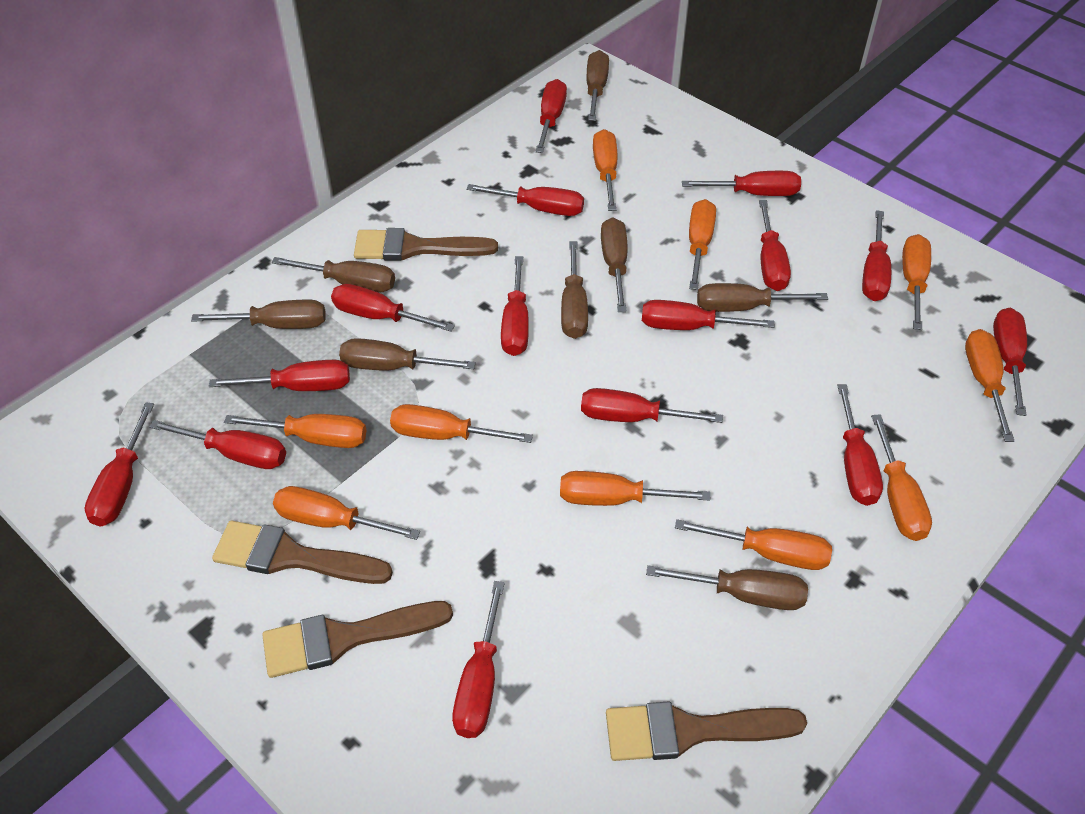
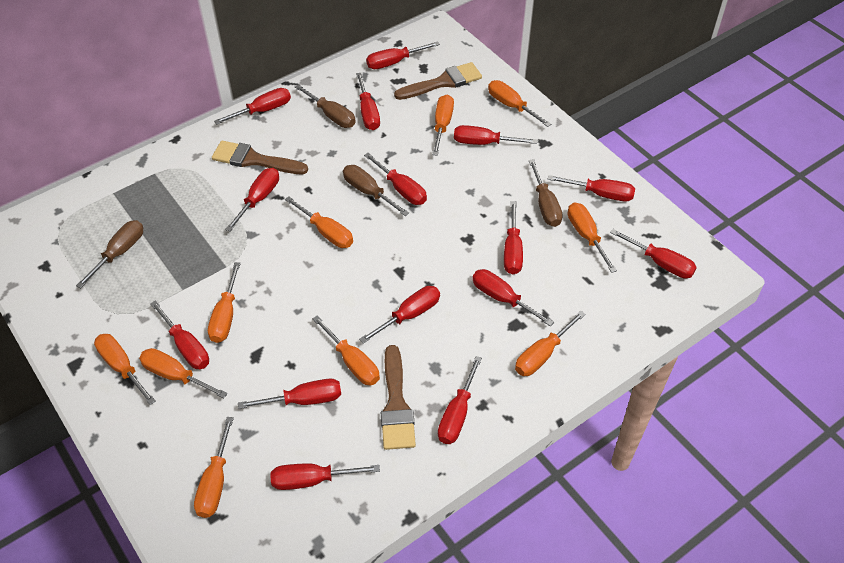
brown brush: 4 -> 3
brown screwdriver: 8 -> 4

